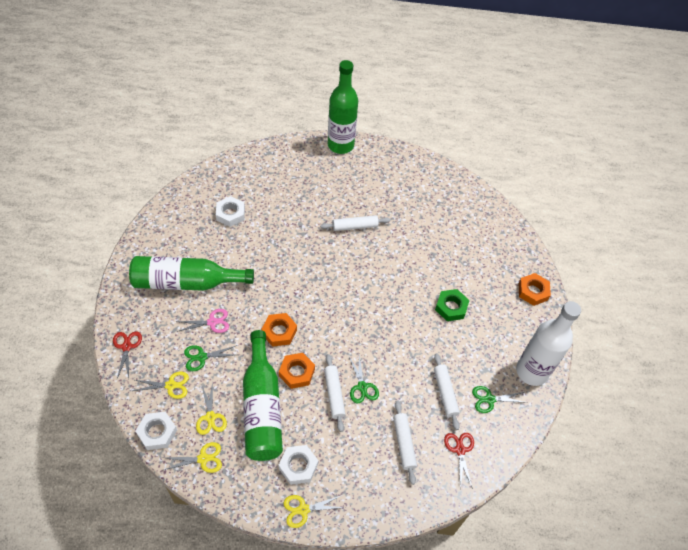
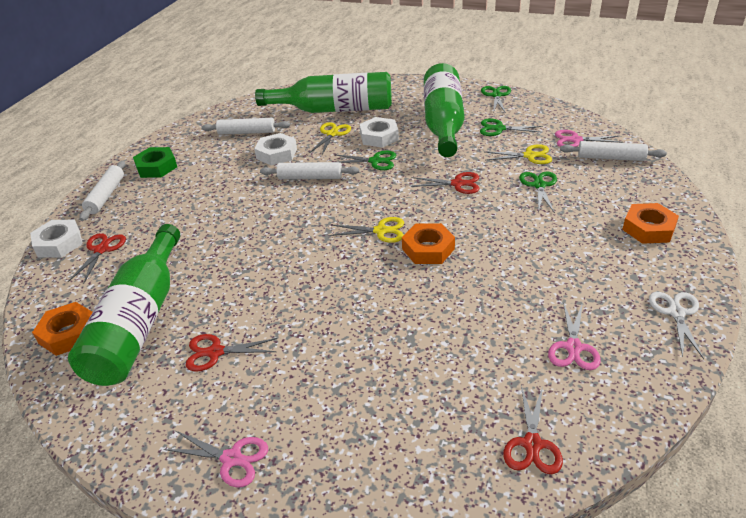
green scissors: 3 -> 4
pink scissors: 1 -> 3
red scissors: 2 -> 4
white bottle: 1 -> 0
white scissors: 0 -> 1
yellow scissors: 4 -> 3

